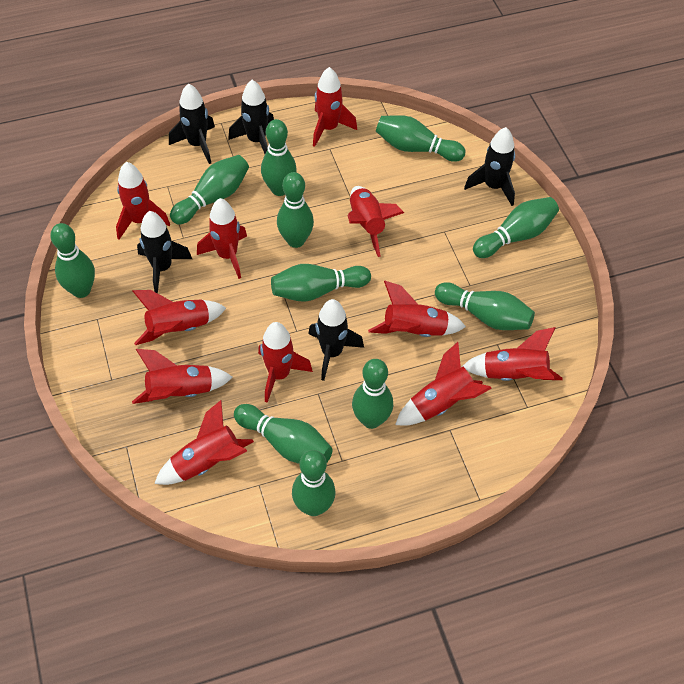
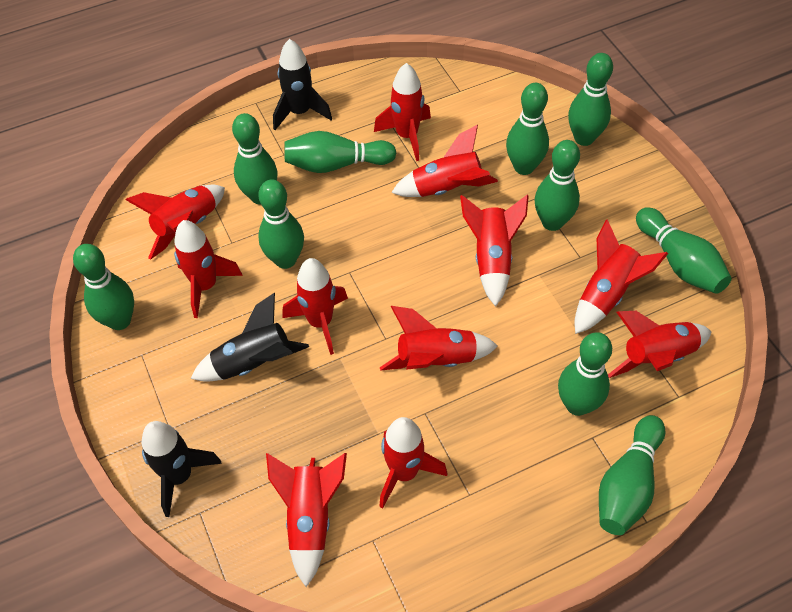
black rocket: 5 -> 3
green bowling pin: 11 -> 10

